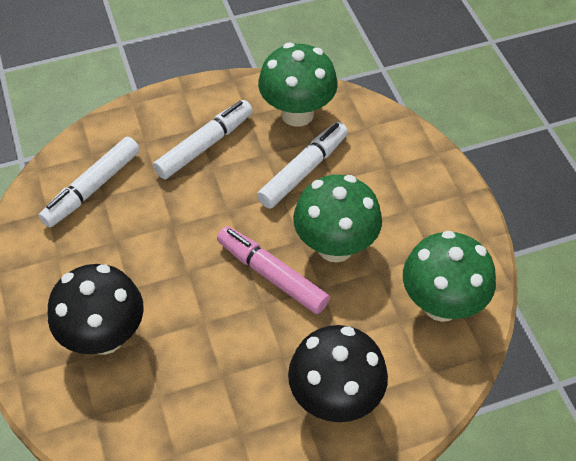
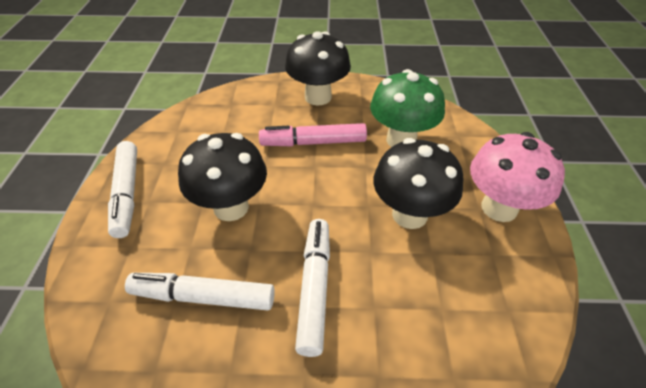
black mushroom: 2 -> 3
green mushroom: 3 -> 1
pink mushroom: 0 -> 1

